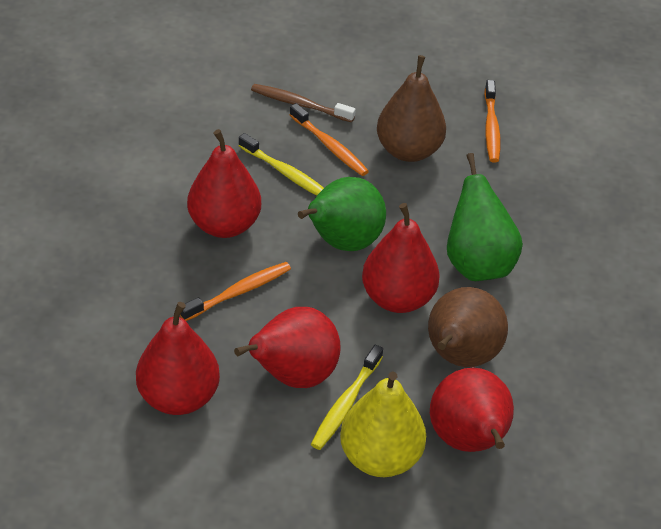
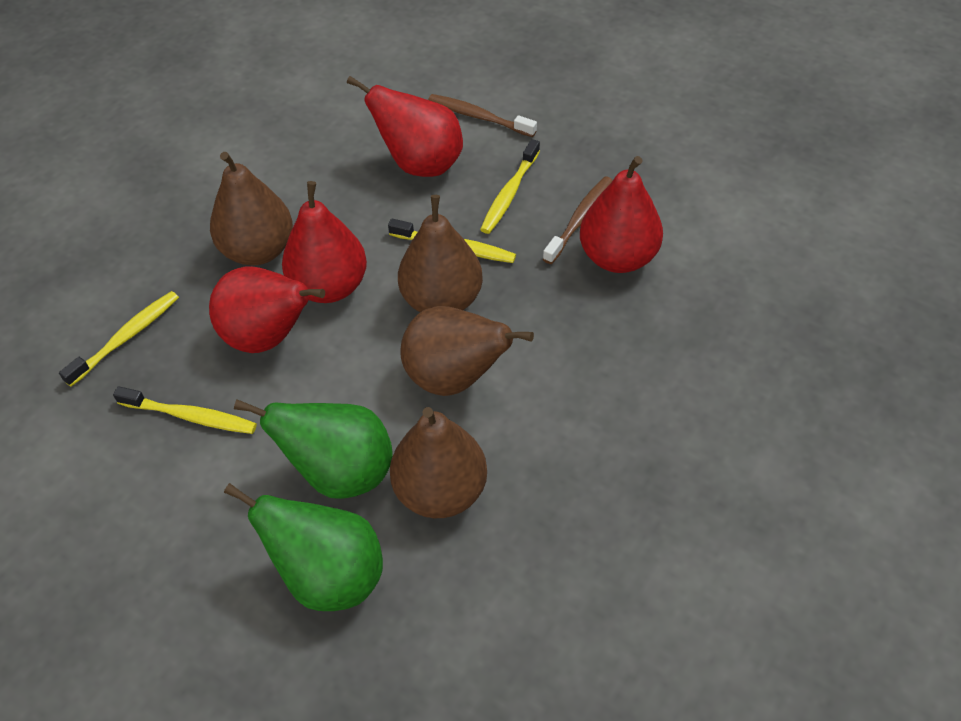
brown pear: 2 -> 4
brown toothbrush: 1 -> 2
orange toothbrush: 3 -> 0
red pear: 5 -> 4
yellow pear: 1 -> 0
yellow toothbrush: 2 -> 4

